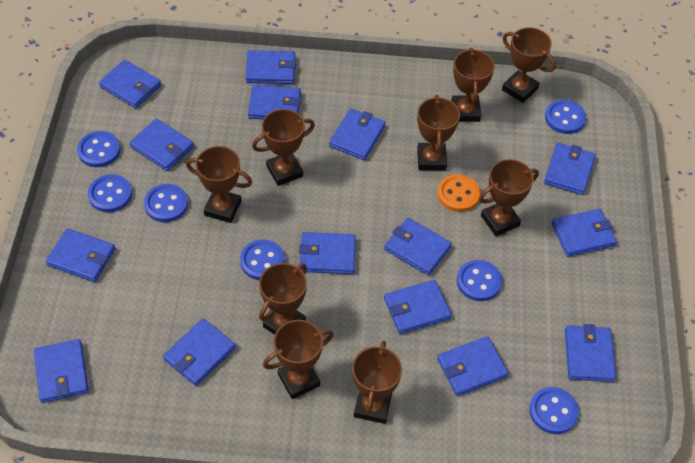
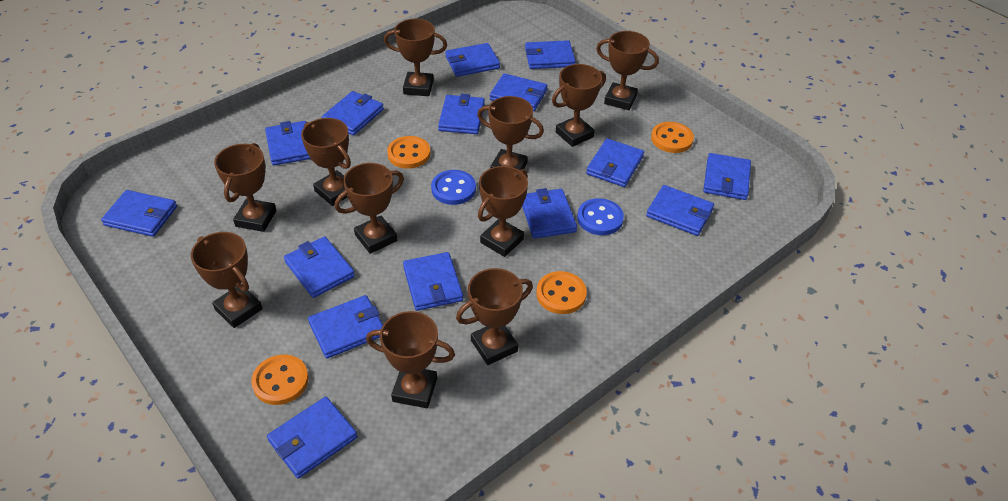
blue button: 7 -> 2
brown trophy: 9 -> 11
orange button: 1 -> 4

